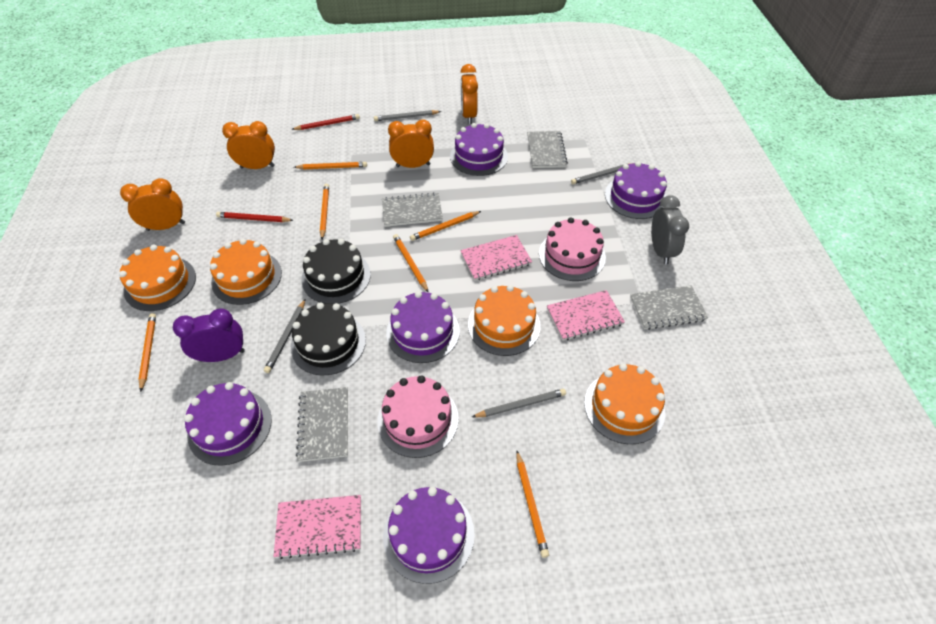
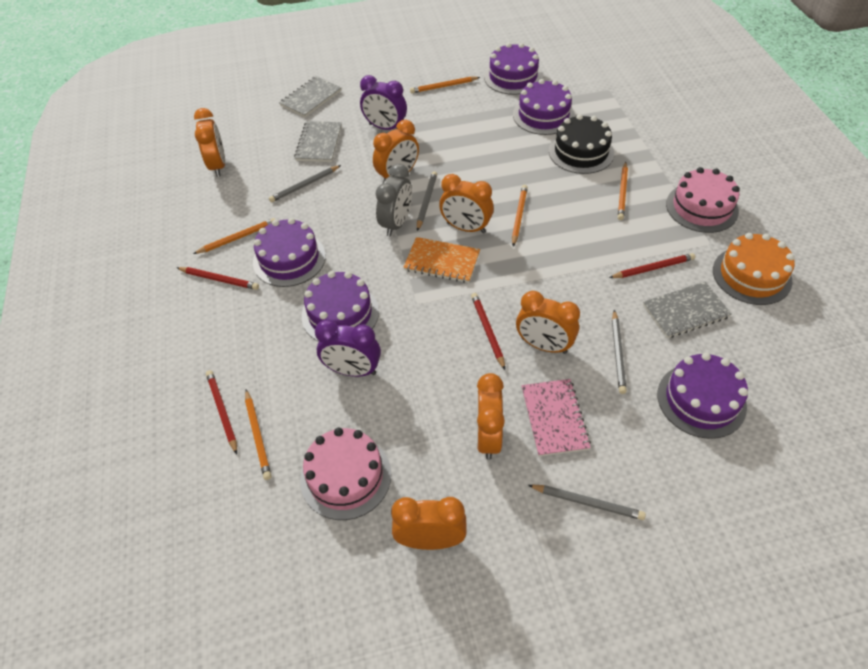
black cake: 2 -> 1
grey notebook: 4 -> 3
orange cake: 4 -> 1
orange clock: 4 -> 6
orange notebook: 0 -> 1
orange pencil: 6 -> 5
pink notebook: 3 -> 1
purple clock: 1 -> 2
red pencil: 2 -> 4

